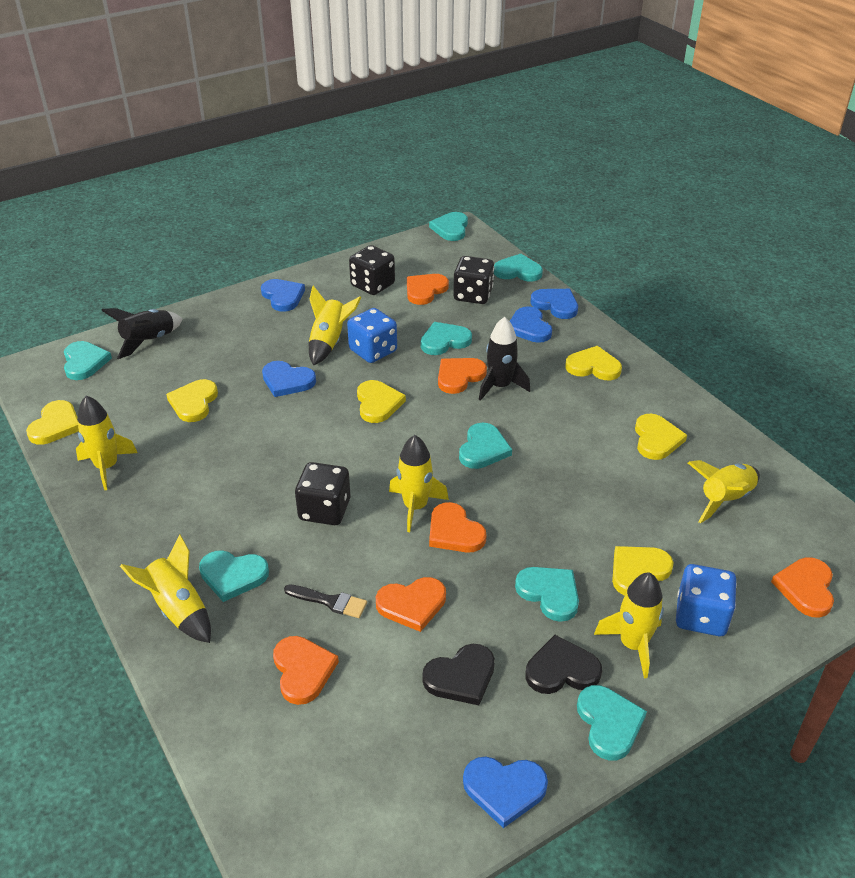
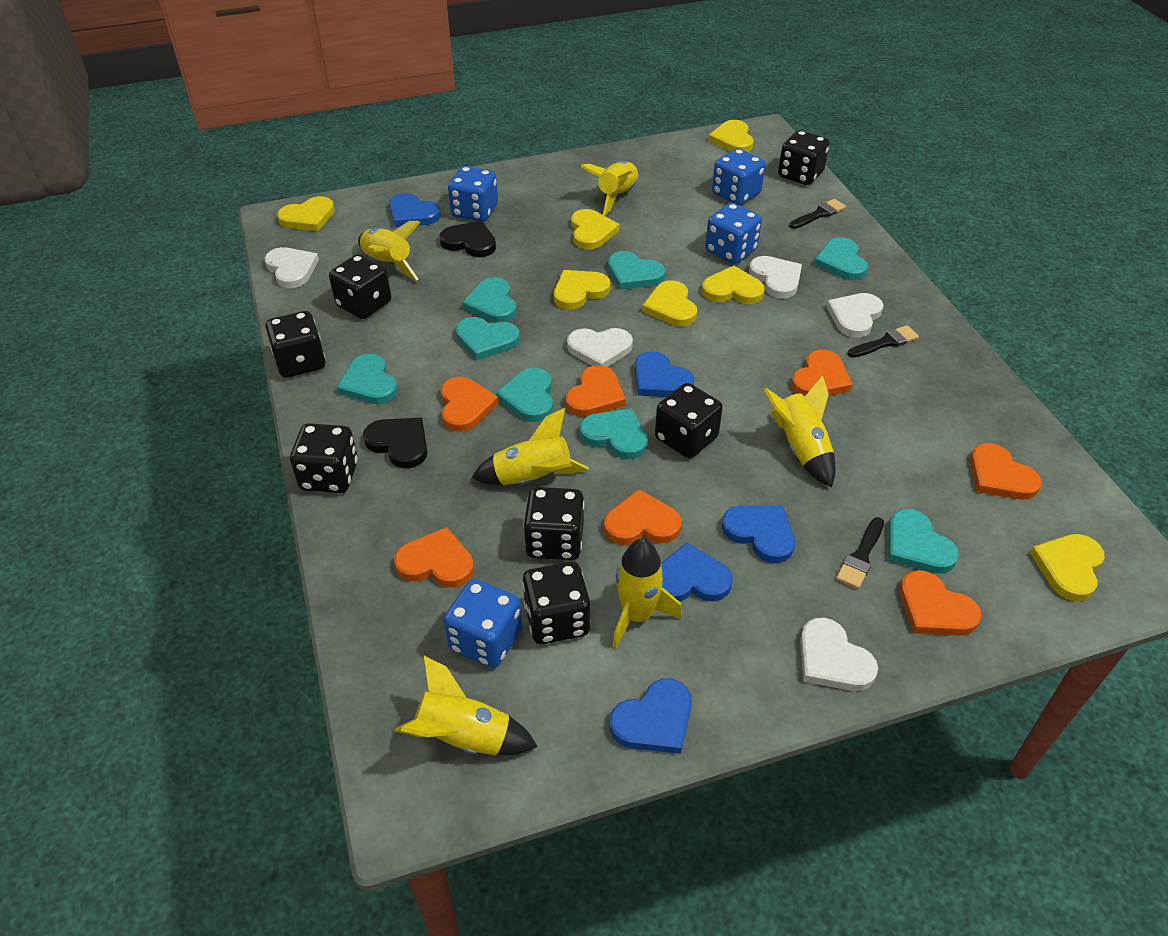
black brush: 1 -> 3
black dice: 3 -> 7
black rocket: 2 -> 0
blue dice: 2 -> 4
orange heart: 6 -> 7
white heart: 0 -> 5
yellow heart: 6 -> 7

